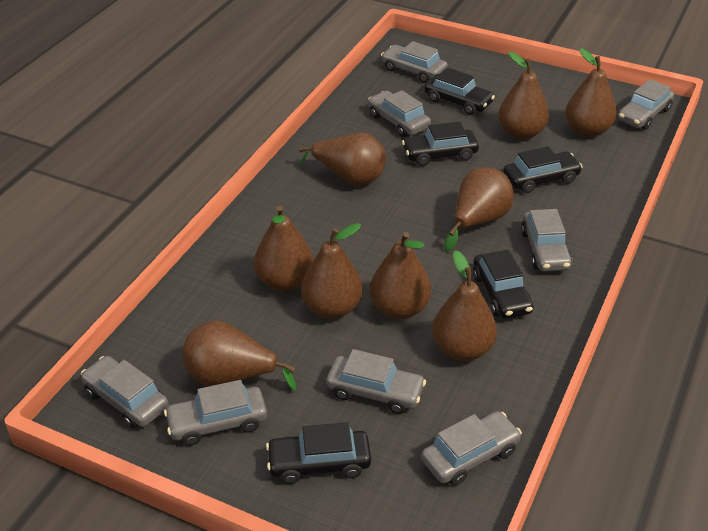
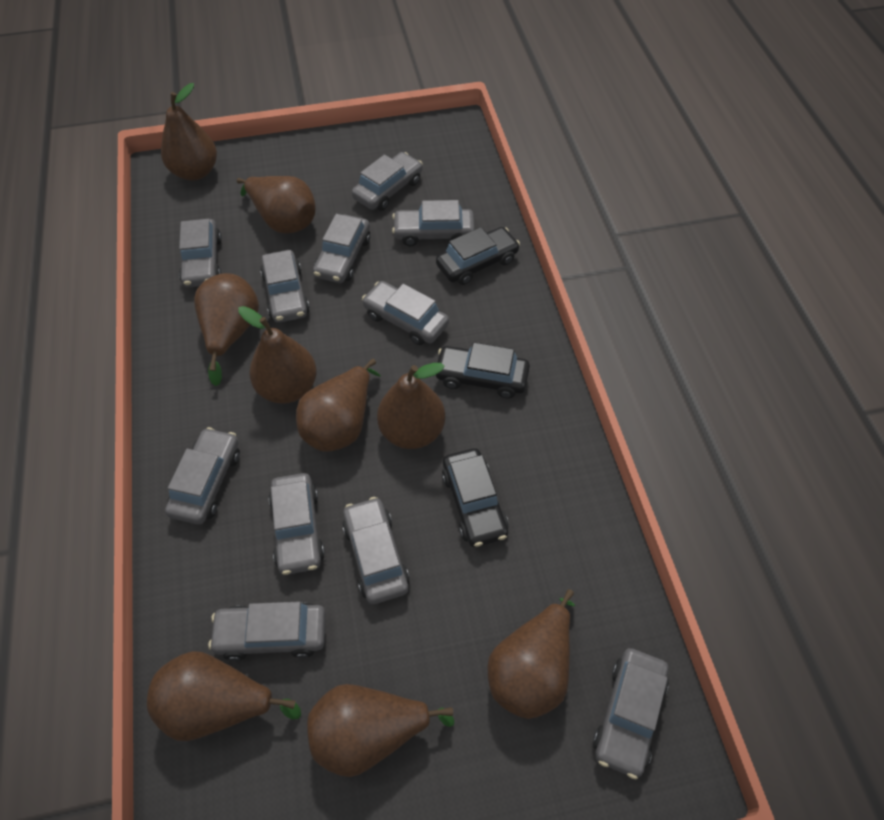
black car: 5 -> 3
grey car: 8 -> 11

